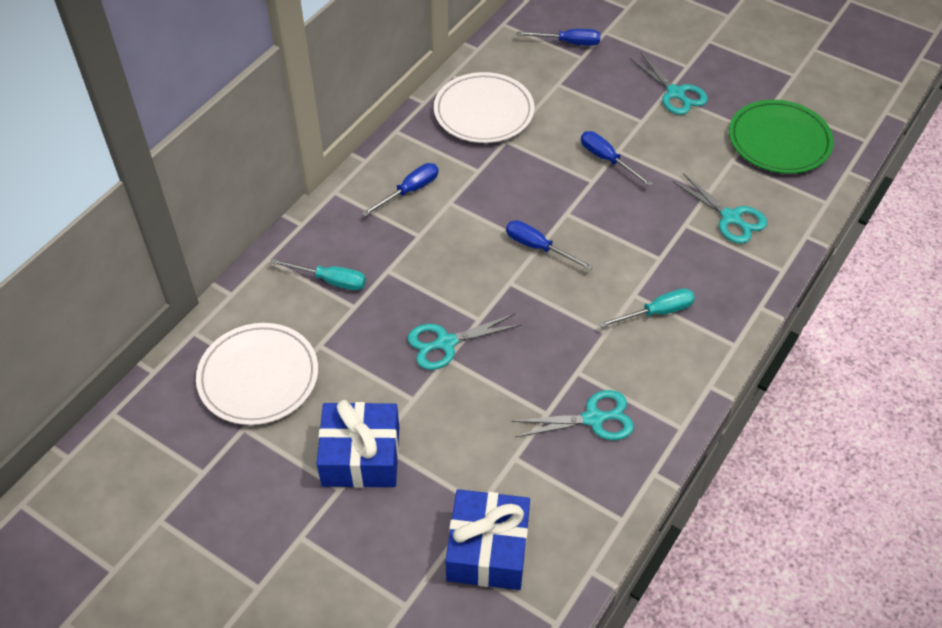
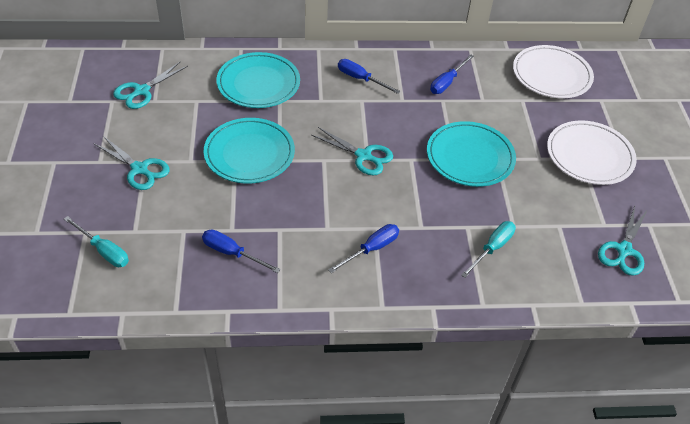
blue gift: 2 -> 0
green plate: 1 -> 0
turquoise plate: 0 -> 3

